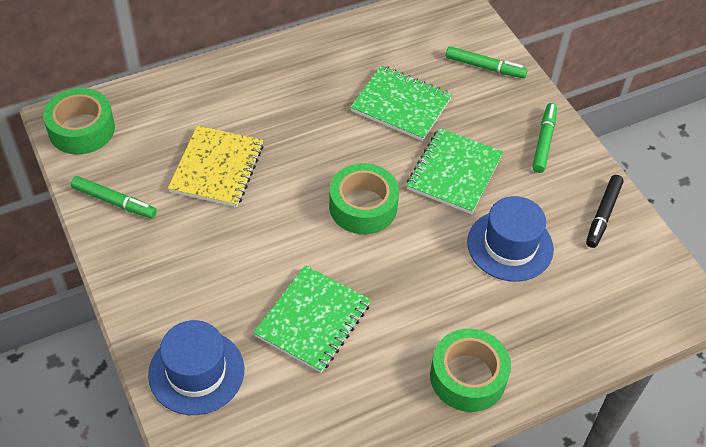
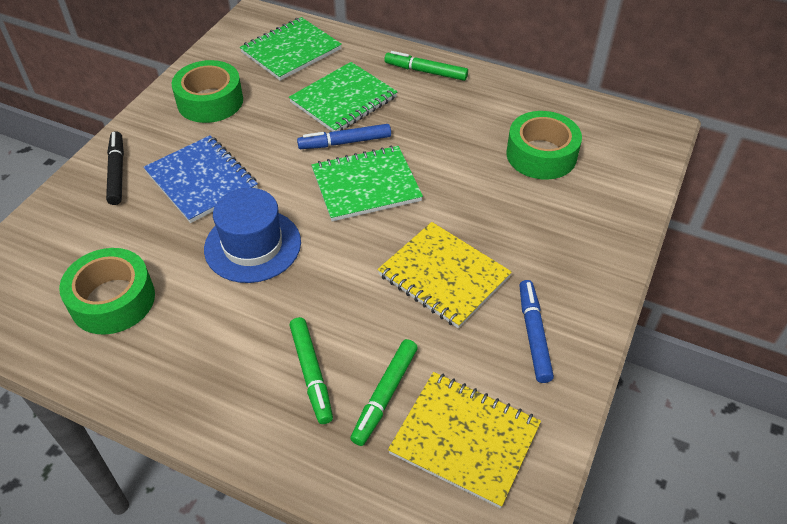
blue hat: 2 -> 1
blue marker: 0 -> 2
blue notebook: 0 -> 1
yellow notebook: 1 -> 2

